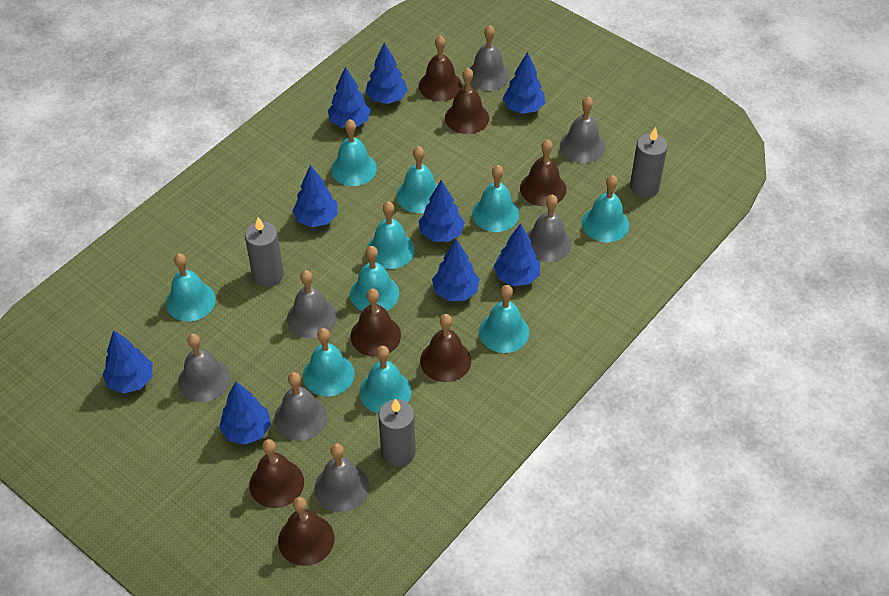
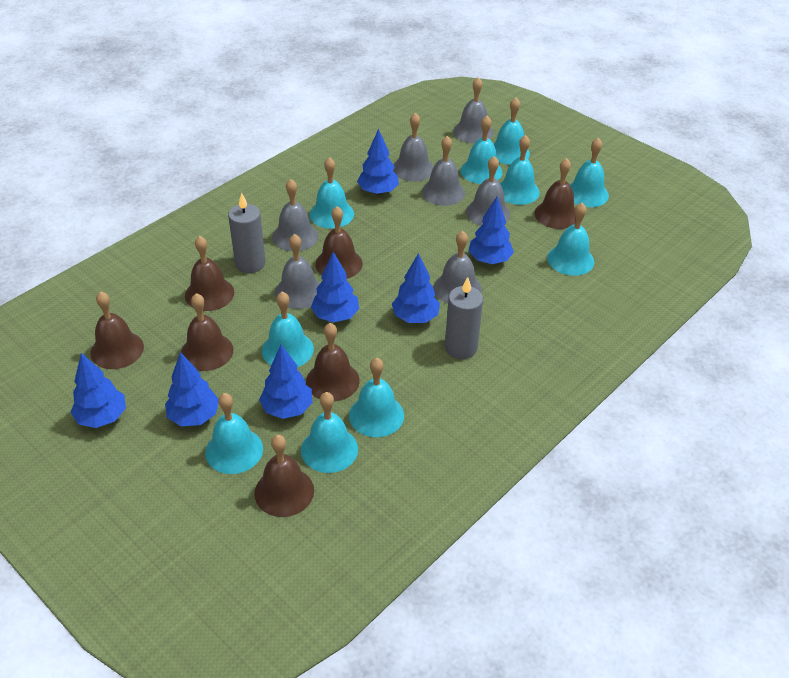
blue tree: 9 -> 7
grey candle: 3 -> 2

